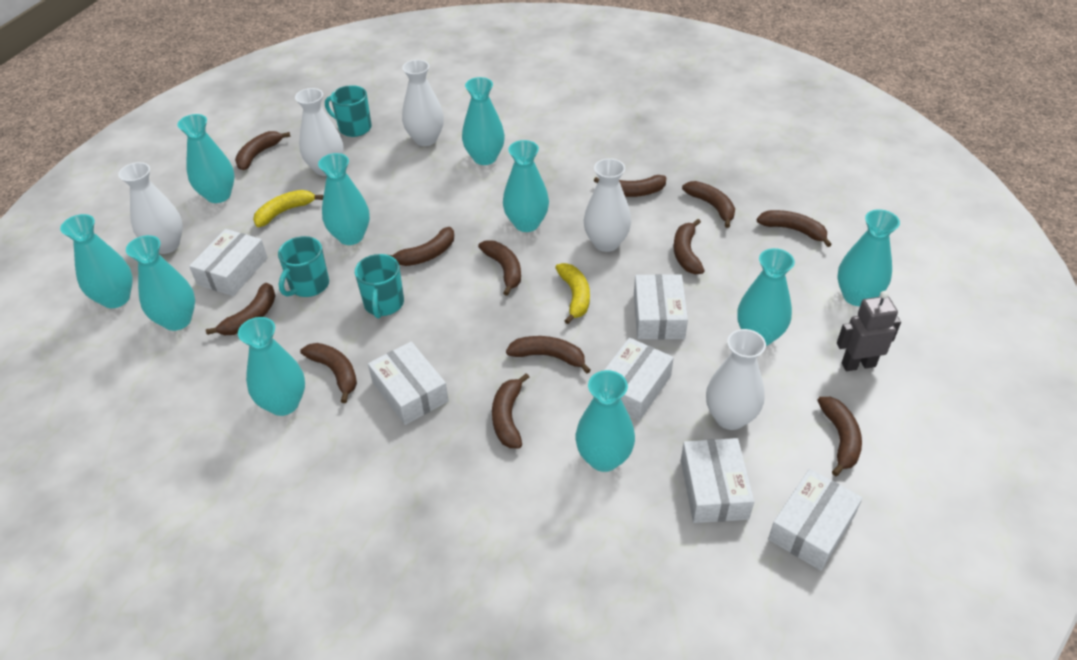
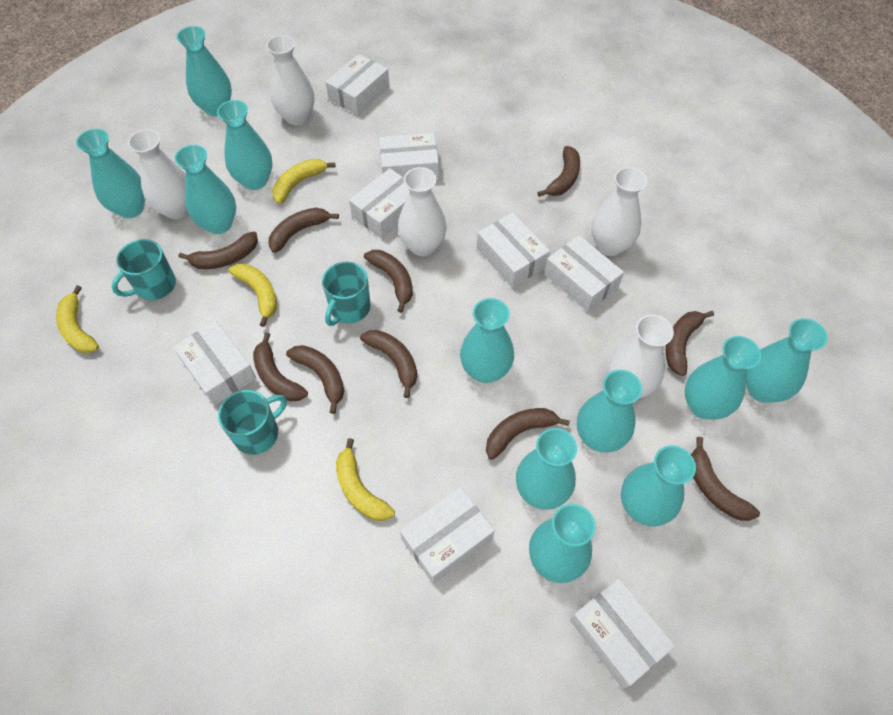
brown banana: 12 -> 10
grey robot: 1 -> 0
turquoise vase: 10 -> 11
white box: 6 -> 8
yellow banana: 2 -> 4

